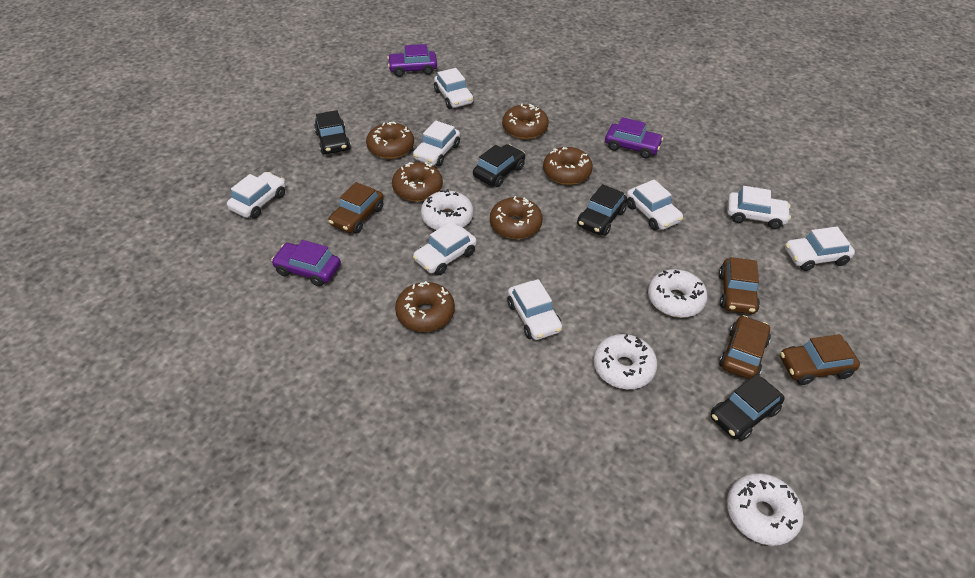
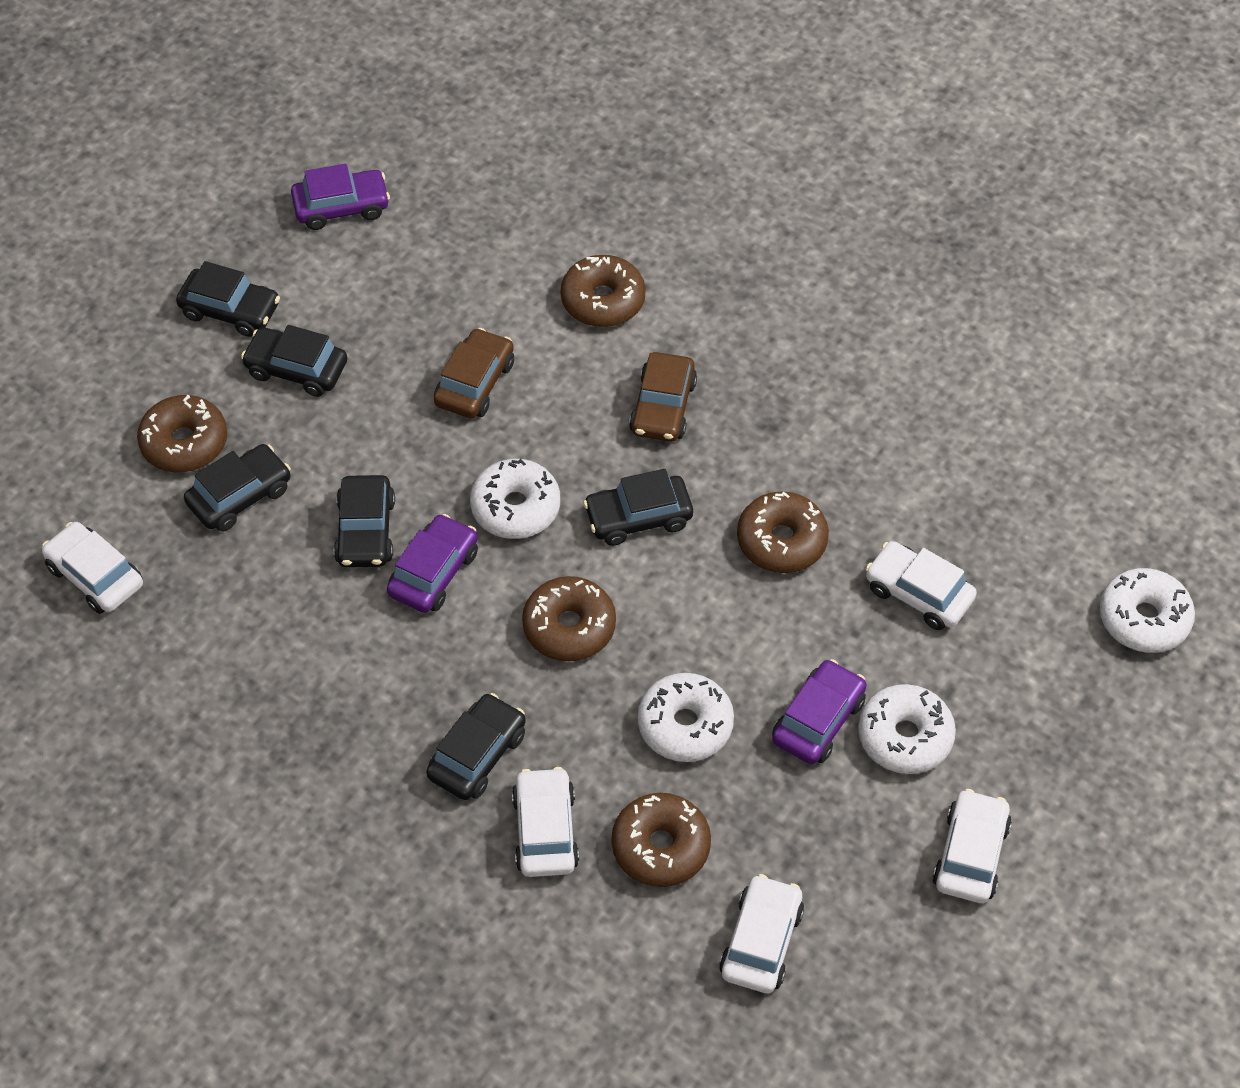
black car: 4 -> 6
brown car: 4 -> 2
brown donut: 6 -> 5
white car: 8 -> 5

